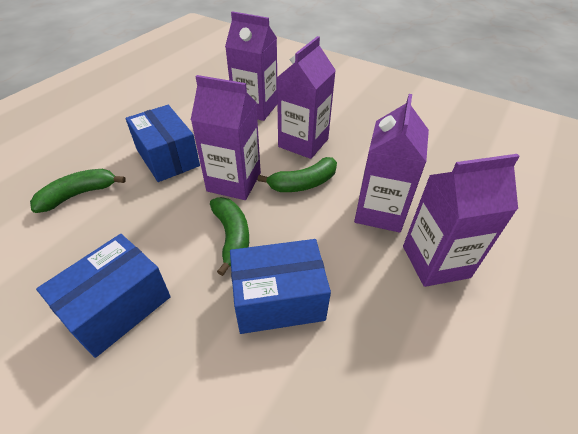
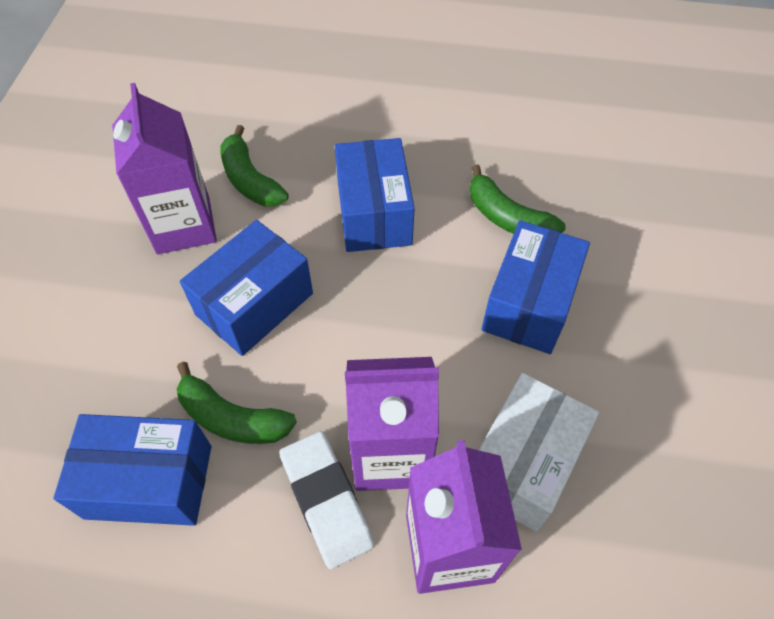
blue box: 3 -> 4
purple carton: 5 -> 3
white box: 0 -> 1
white eraser: 0 -> 1

